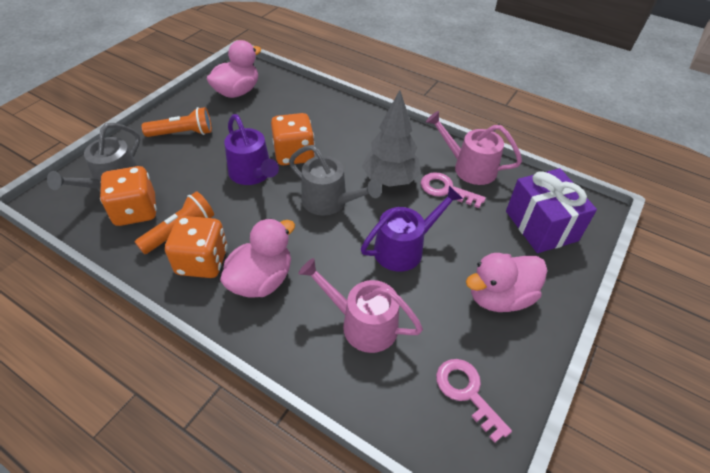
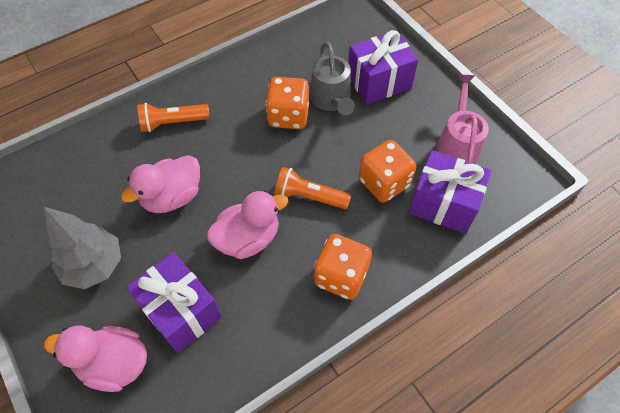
grey watering can: 2 -> 1
pink key: 2 -> 0
pink watering can: 2 -> 1
purple gift: 1 -> 3
purple watering can: 2 -> 0

